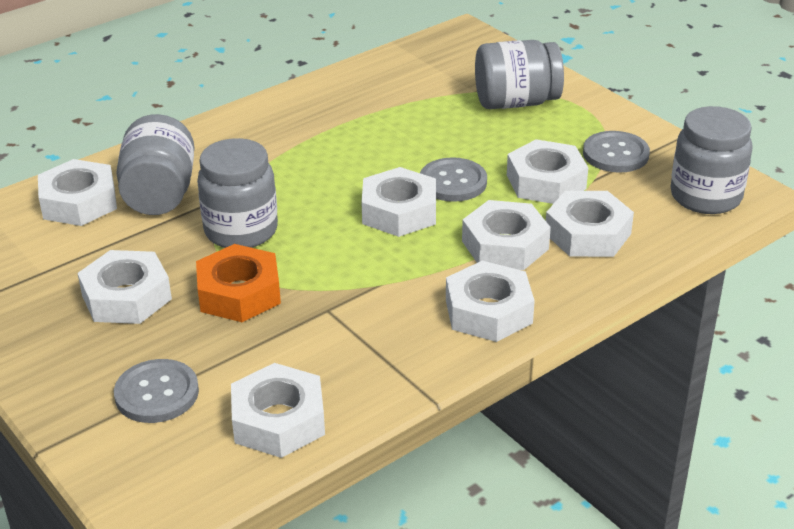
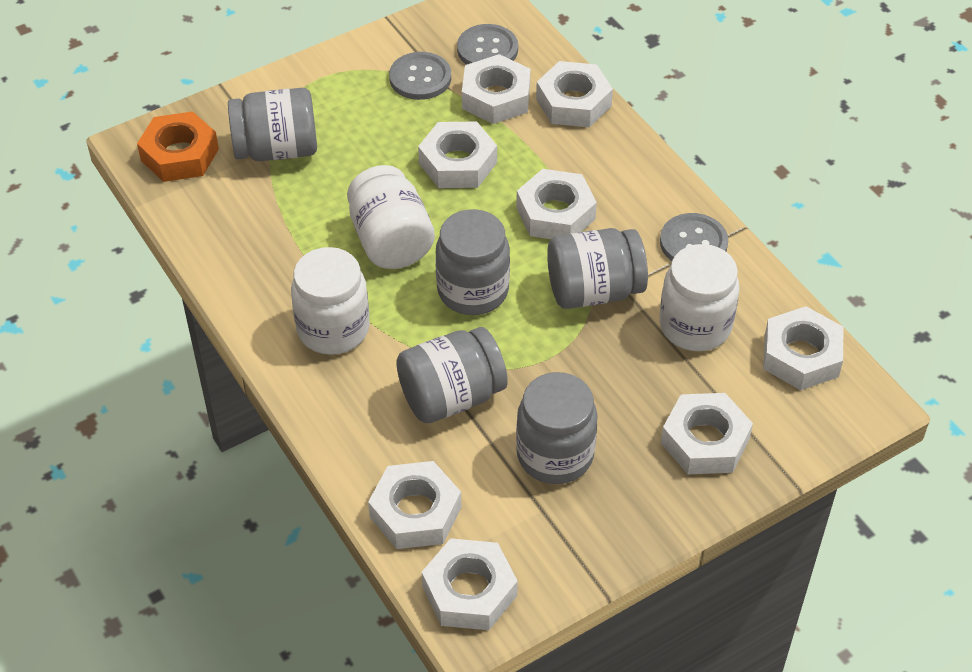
grey jar: 4 -> 5
white jar: 0 -> 3

